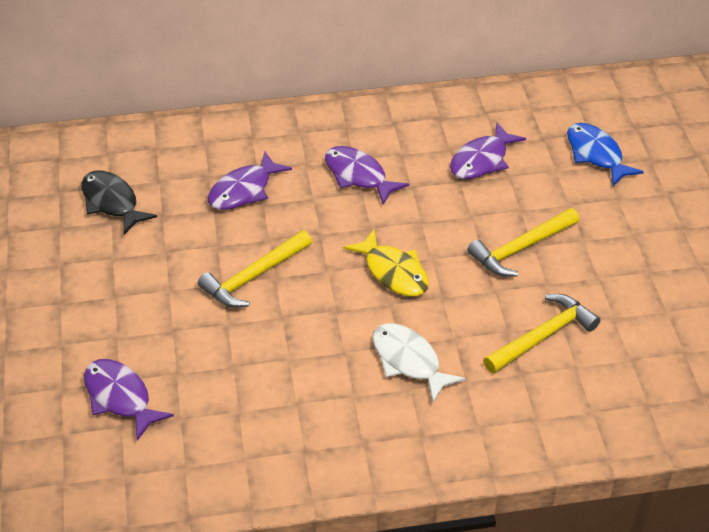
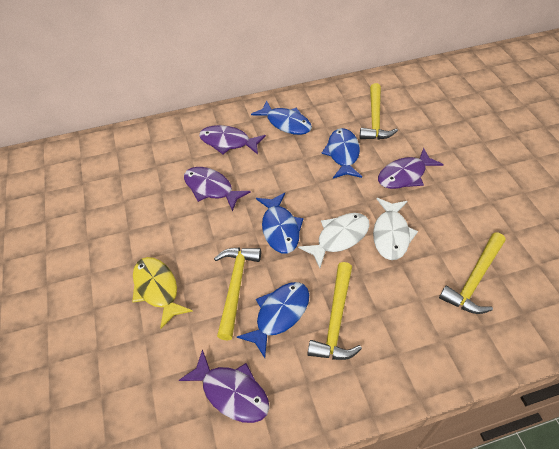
black fish: 1 -> 0
blue fish: 1 -> 4
white fish: 1 -> 2
yellow hammer: 3 -> 4

